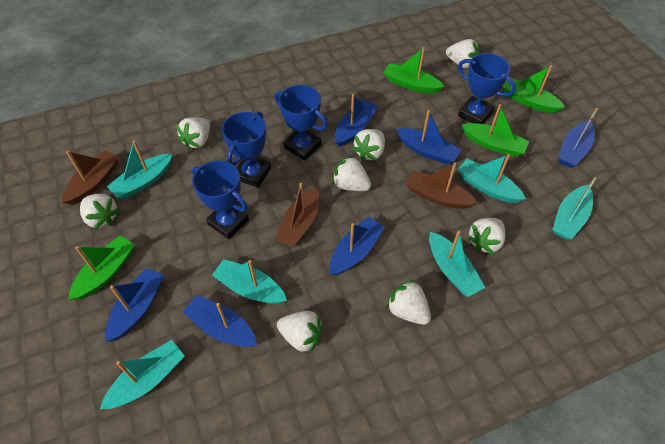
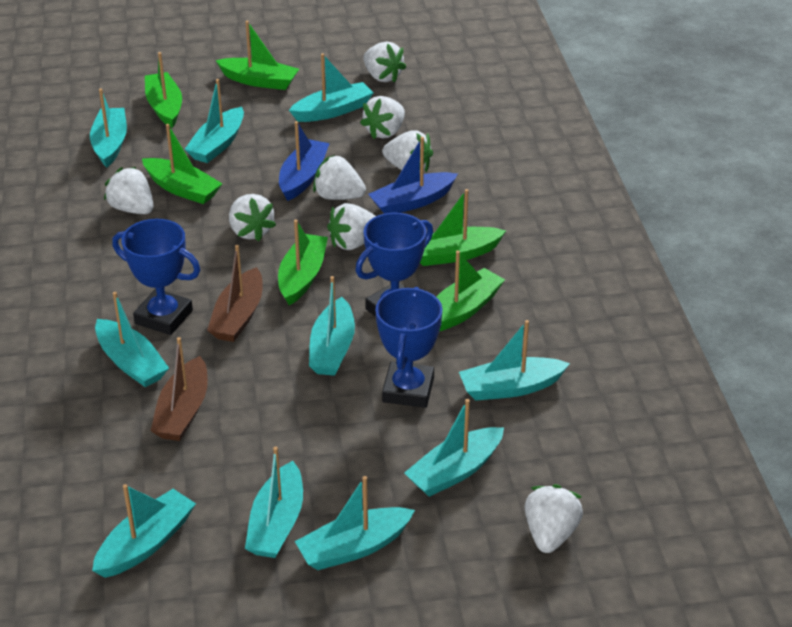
blue boat: 6 -> 2
blue trophy: 4 -> 3
brown boat: 3 -> 2
green boat: 4 -> 6
turquoise boat: 6 -> 10

